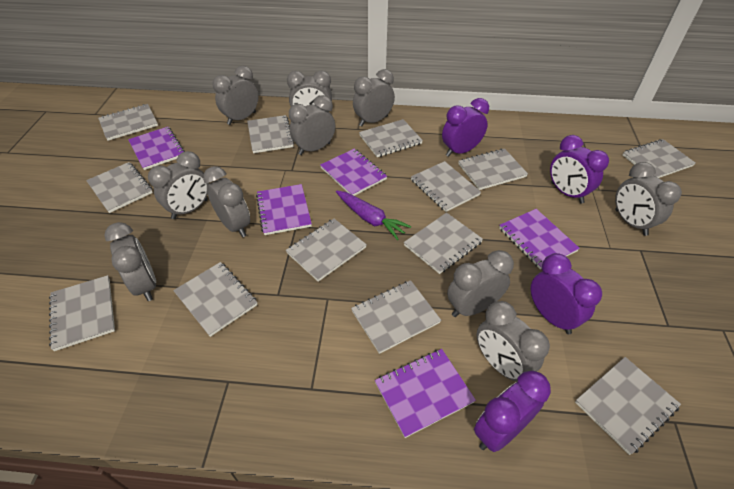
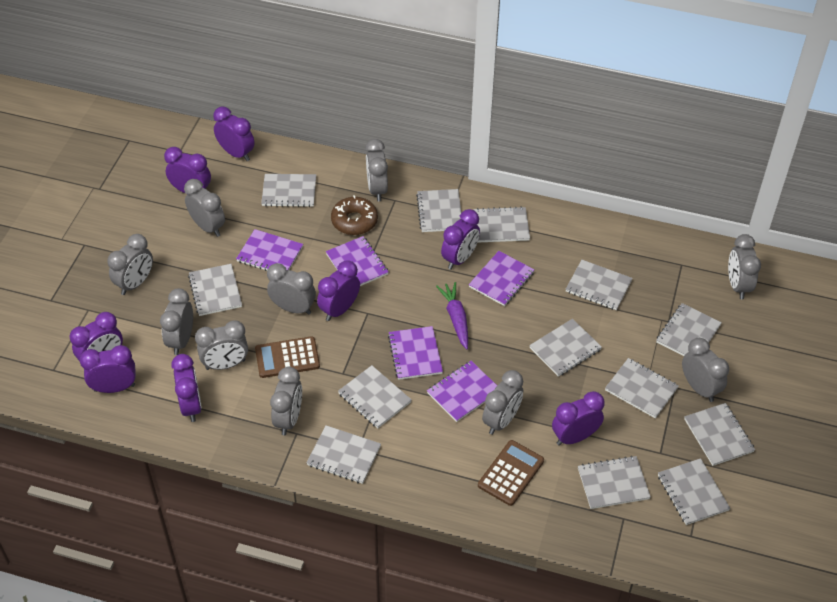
brown calculator: 0 -> 2
brown donut: 0 -> 1
purple clock: 4 -> 8

